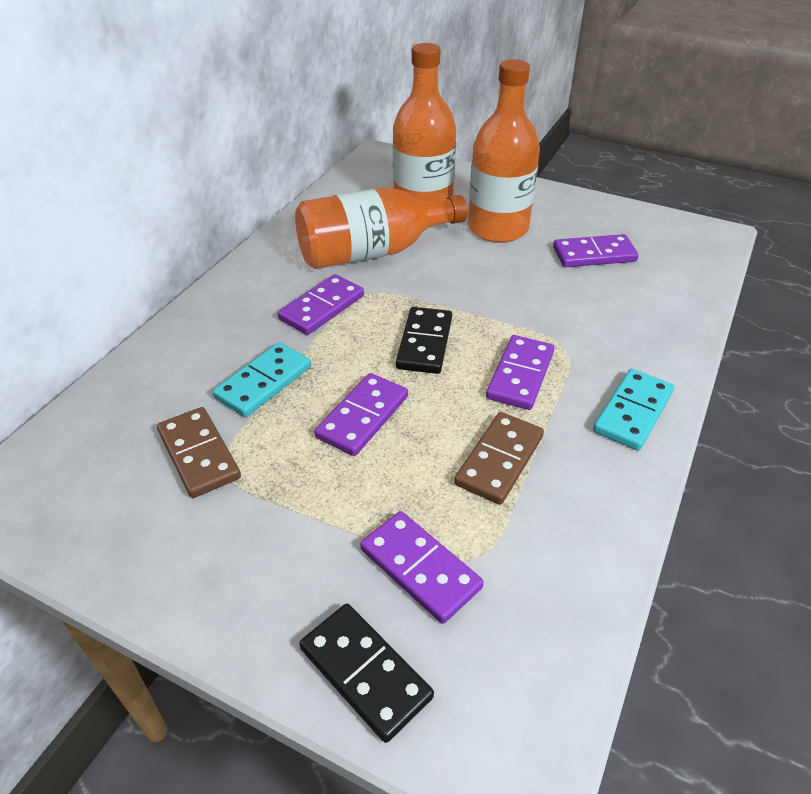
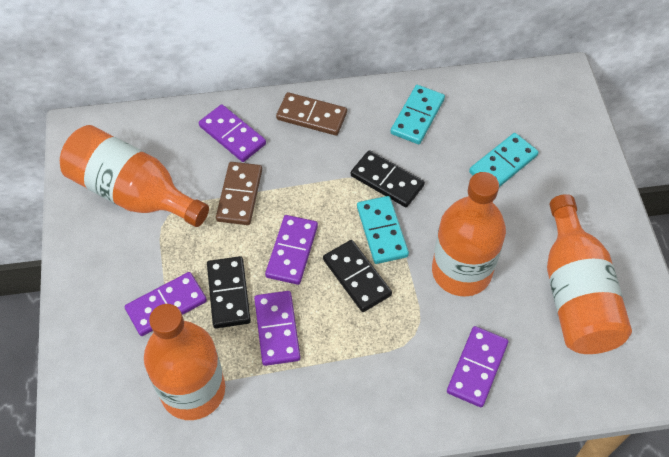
black domino: 2 -> 3
orange bottle: 3 -> 4
turquoise domino: 2 -> 3

